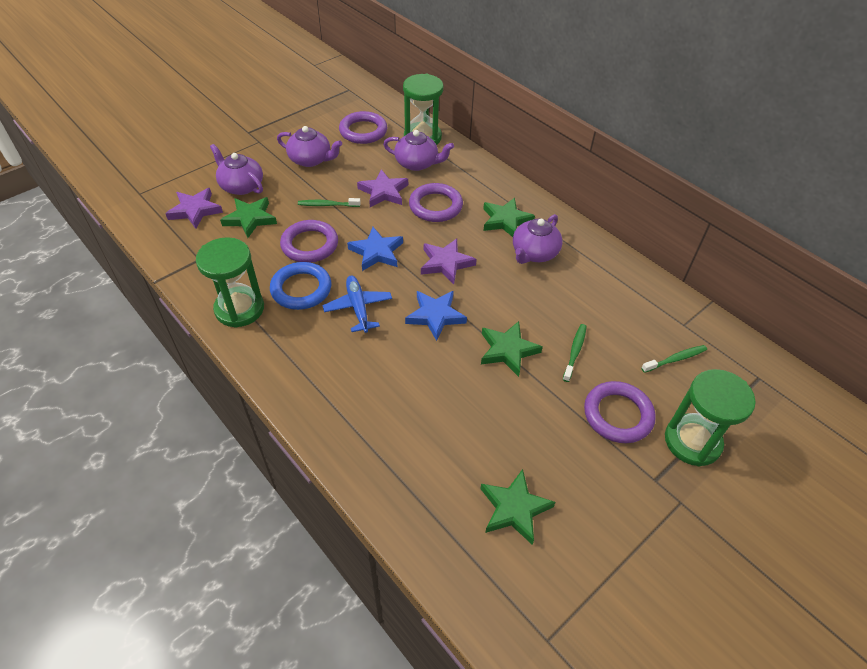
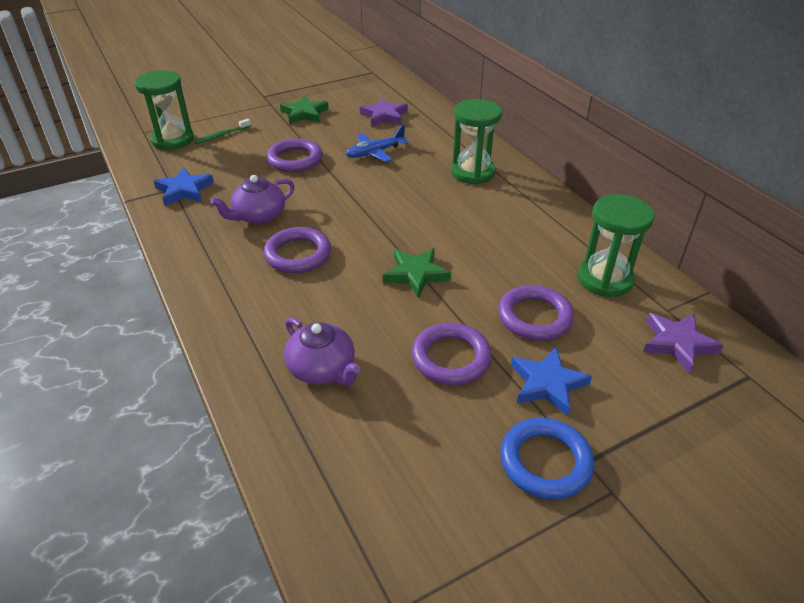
green star: 4 -> 2
green toothbrush: 3 -> 1
purple star: 3 -> 2
purple teapot: 4 -> 2

